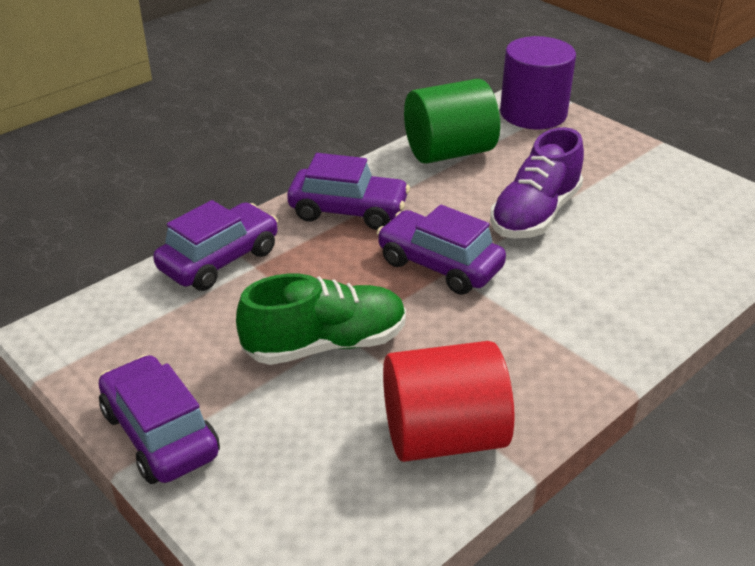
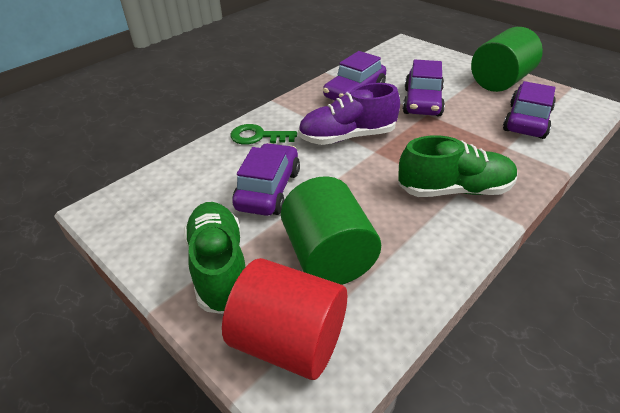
green cylinder: 1 -> 2
green key: 0 -> 1
green shoe: 1 -> 2
purple cylinder: 1 -> 0

